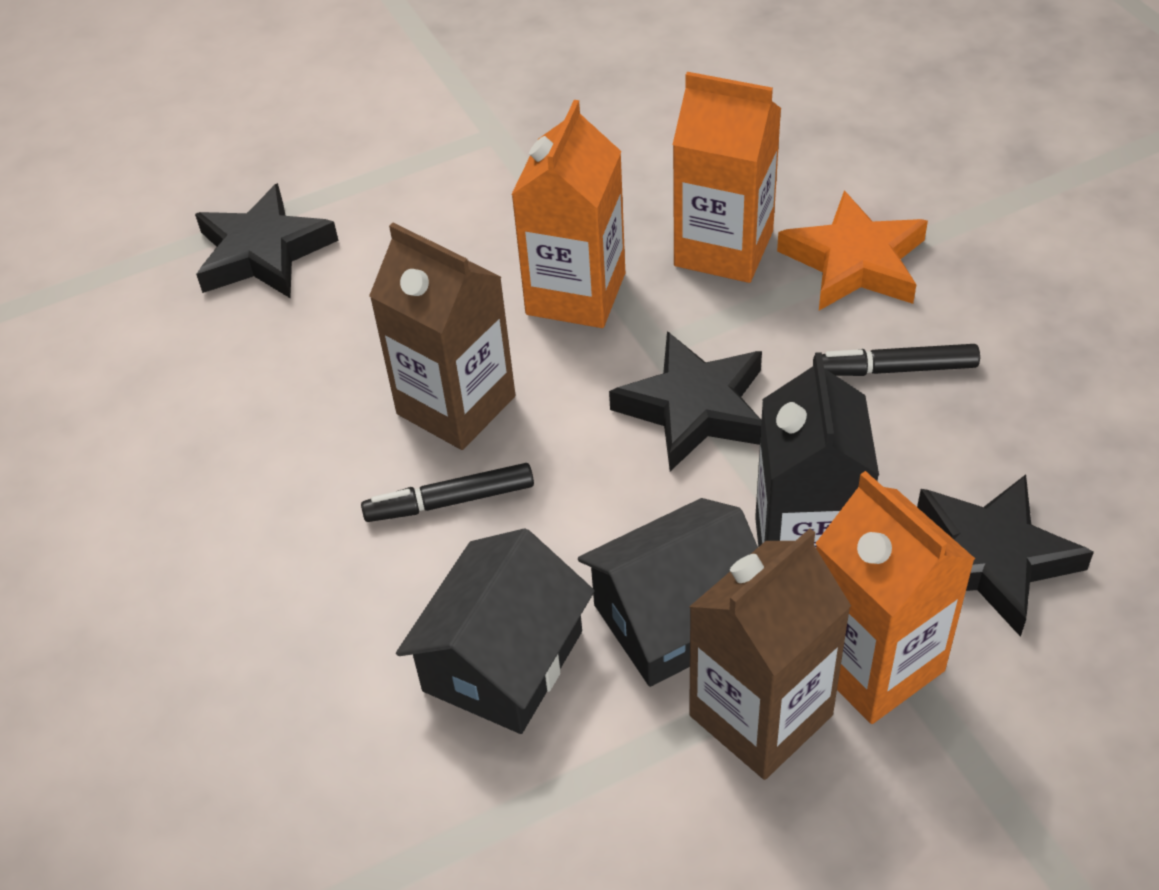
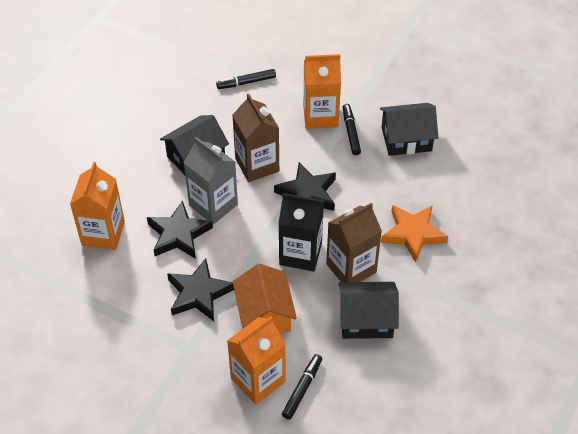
black house: 2 -> 3
black marker: 2 -> 3
grey carton: 0 -> 1
orange house: 0 -> 1

